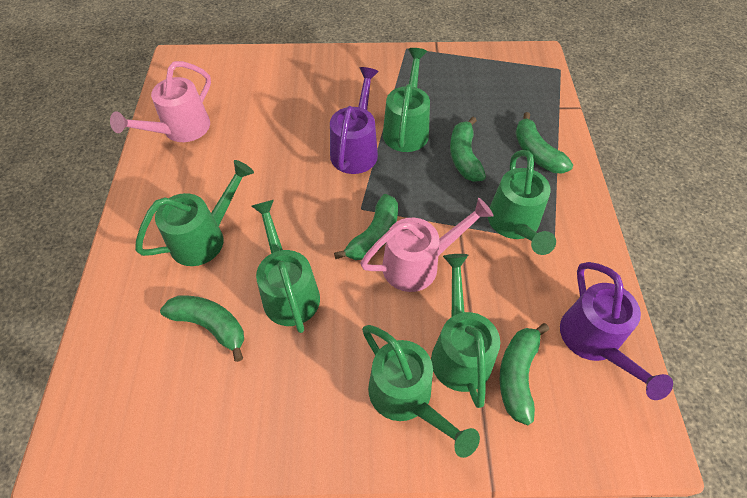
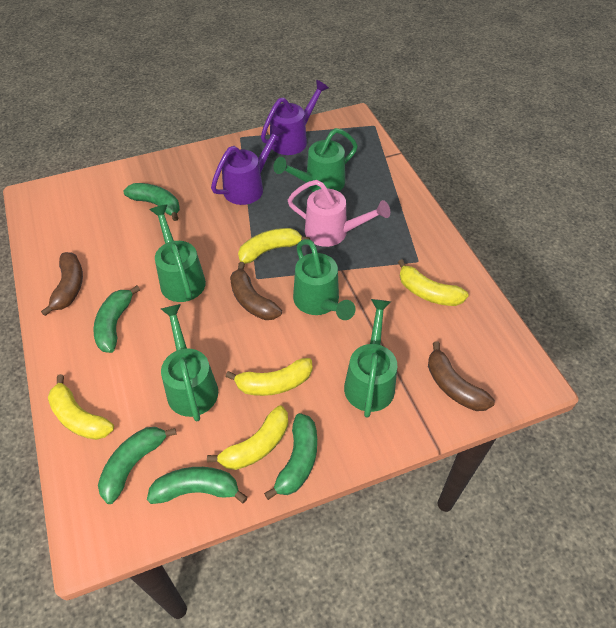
brown banana: 0 -> 3
green watering can: 6 -> 5
pink watering can: 2 -> 1
yellow banana: 0 -> 5

